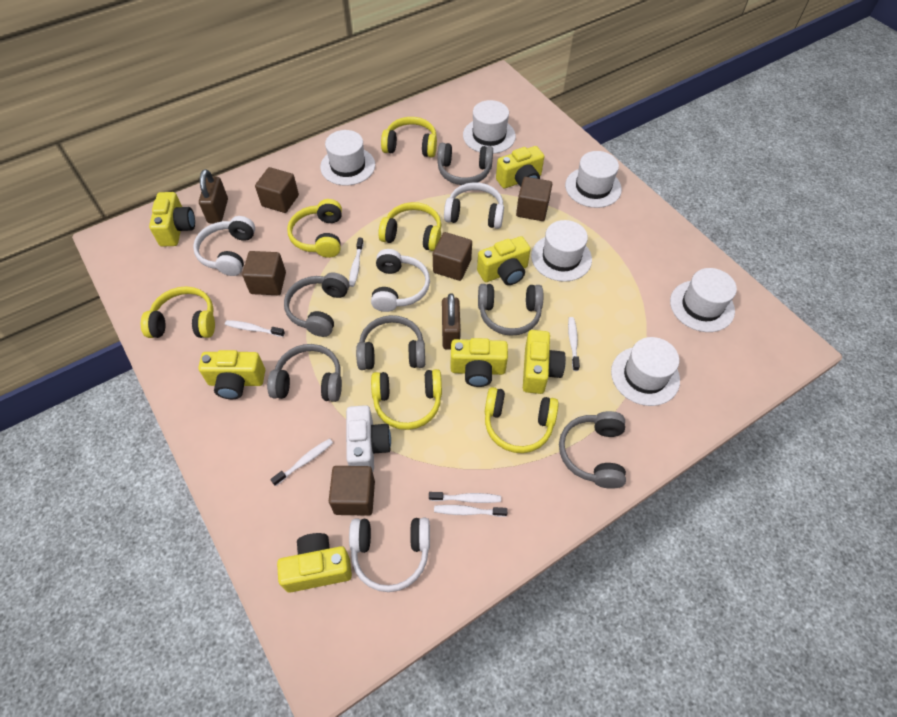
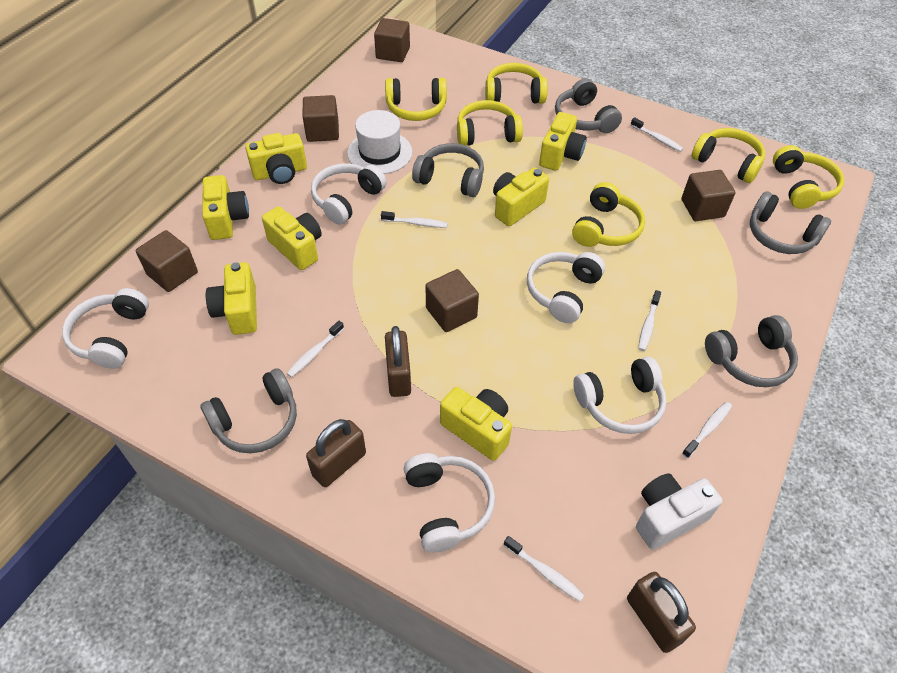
brown padlock: 2 -> 3
grey headphones: 6 -> 5
white hat: 6 -> 1
white headphones: 4 -> 5

